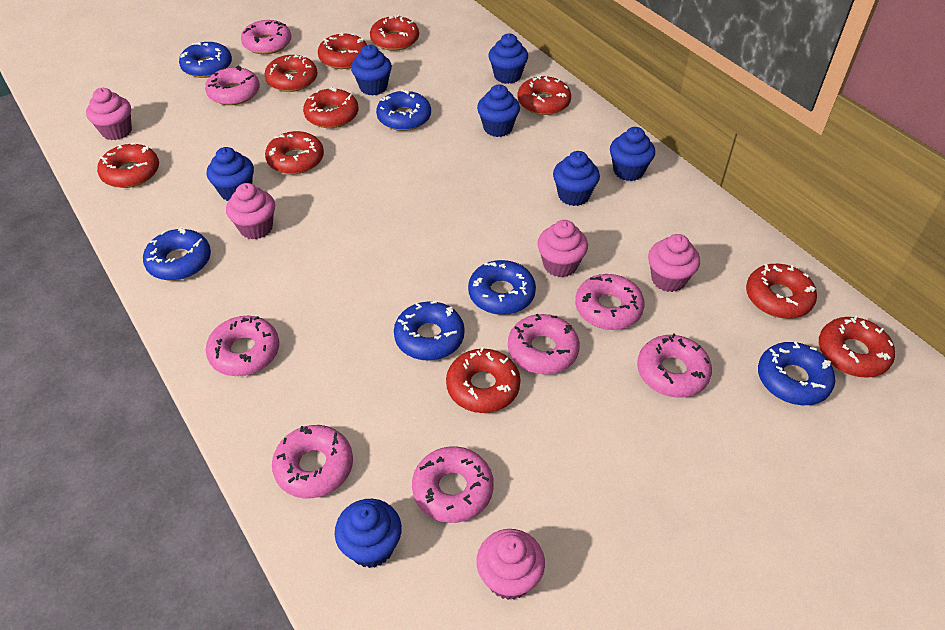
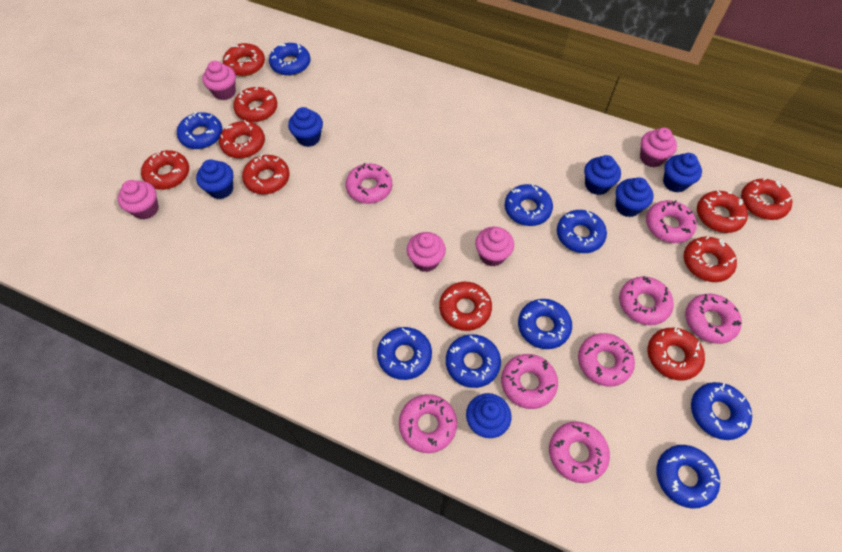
blue cupcake: 7 -> 6
blue donut: 6 -> 9

